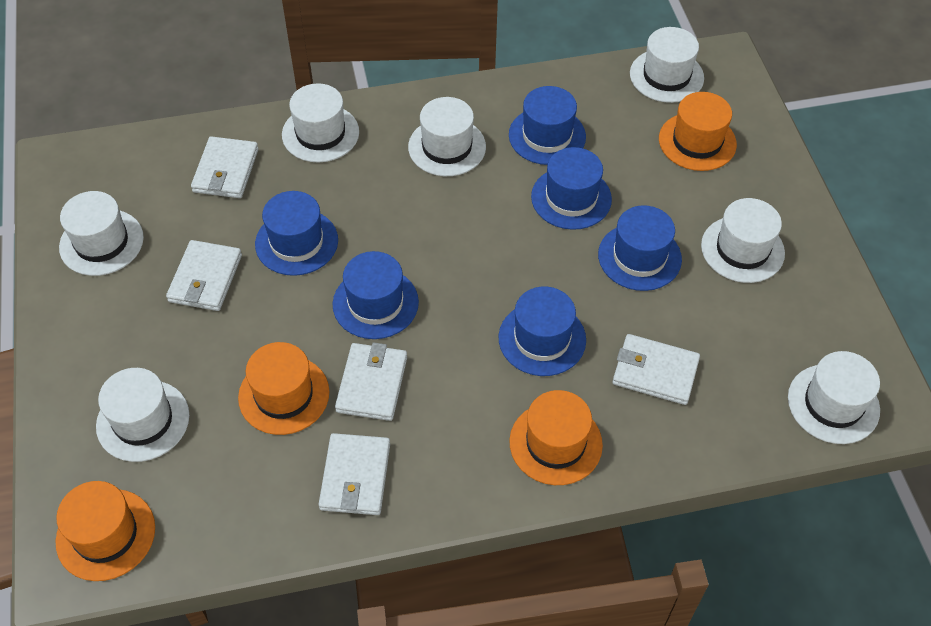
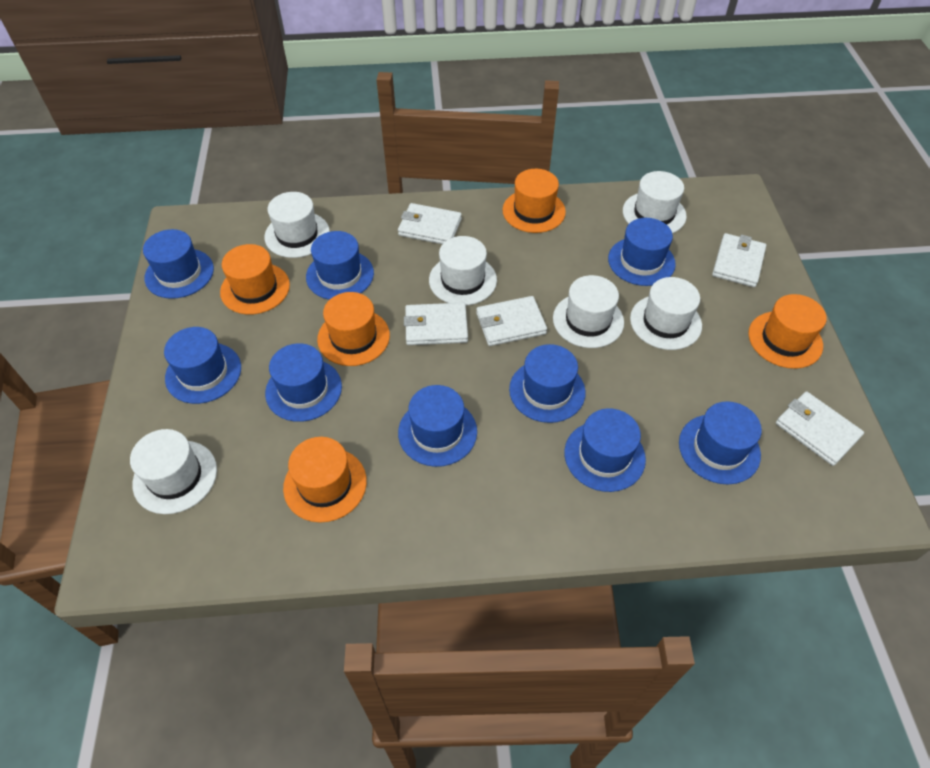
blue hat: 6 -> 9
orange hat: 4 -> 5
white hat: 7 -> 6

